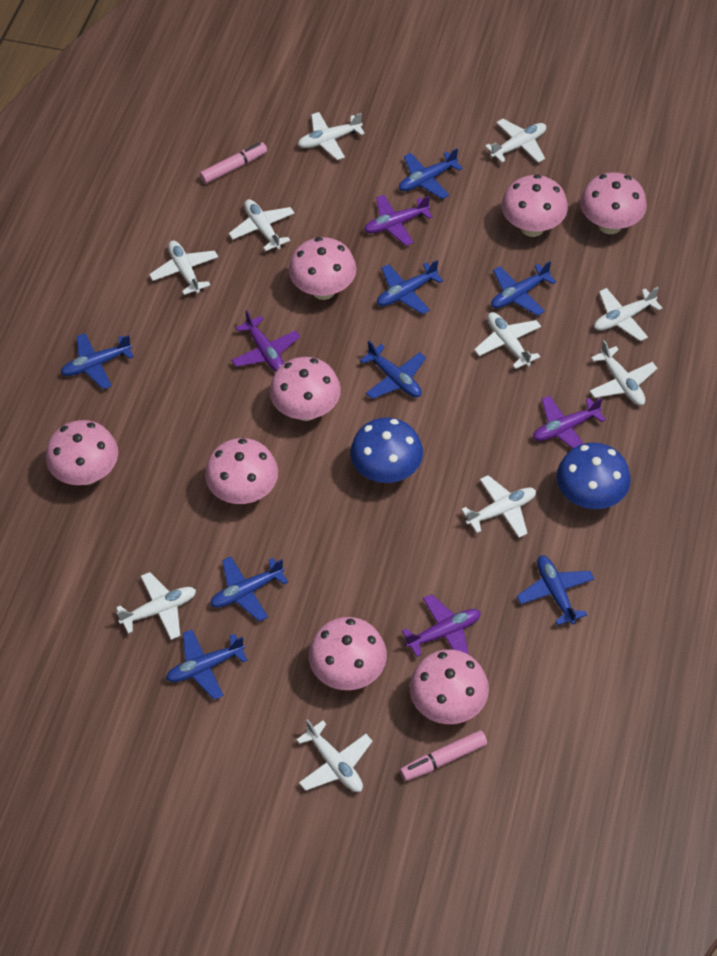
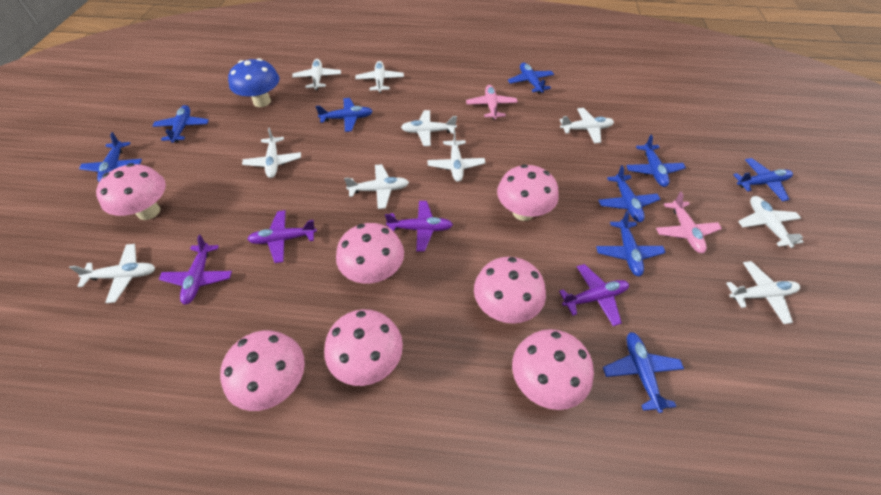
blue mushroom: 2 -> 1
blue plane: 8 -> 9
pink marker: 2 -> 0
pink mushroom: 8 -> 7
pink plane: 0 -> 2

